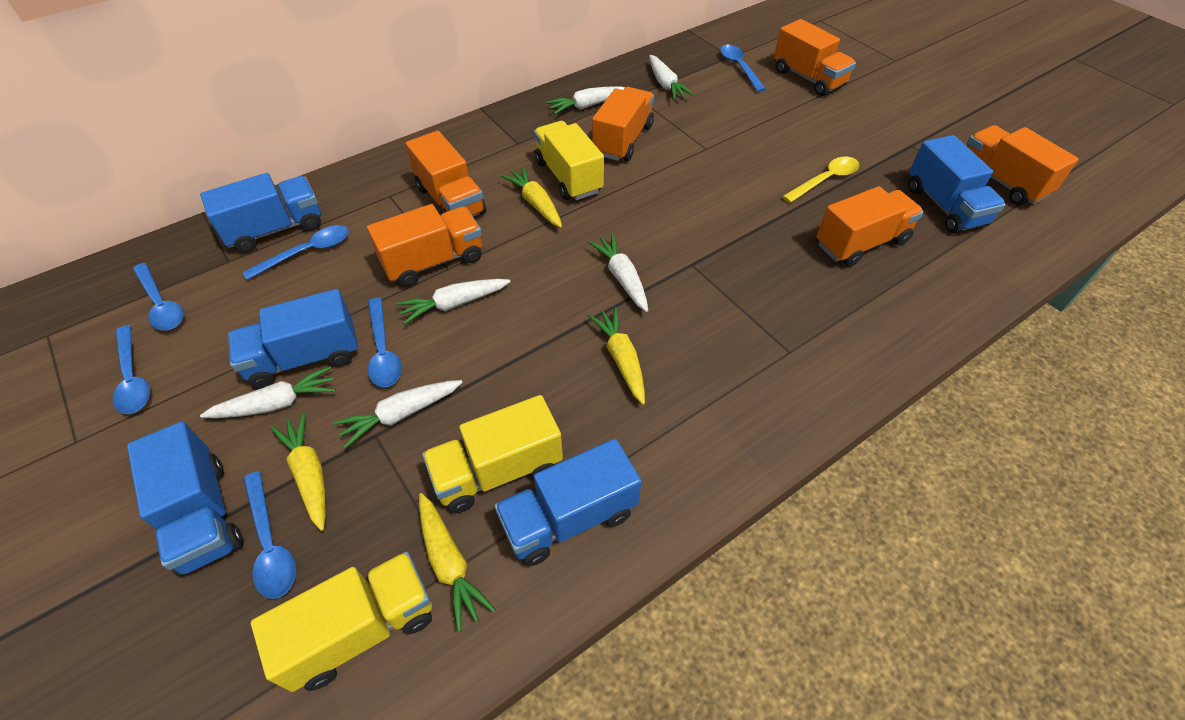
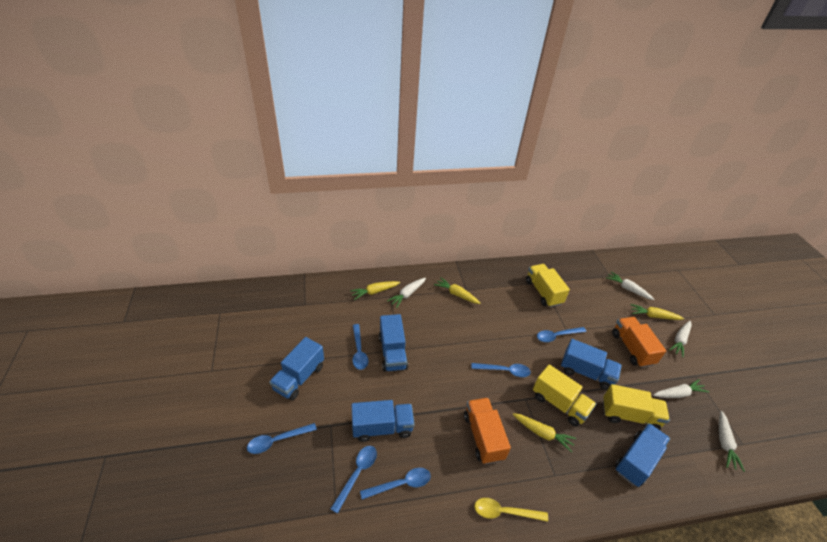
orange truck: 6 -> 2
white carrot: 6 -> 5

